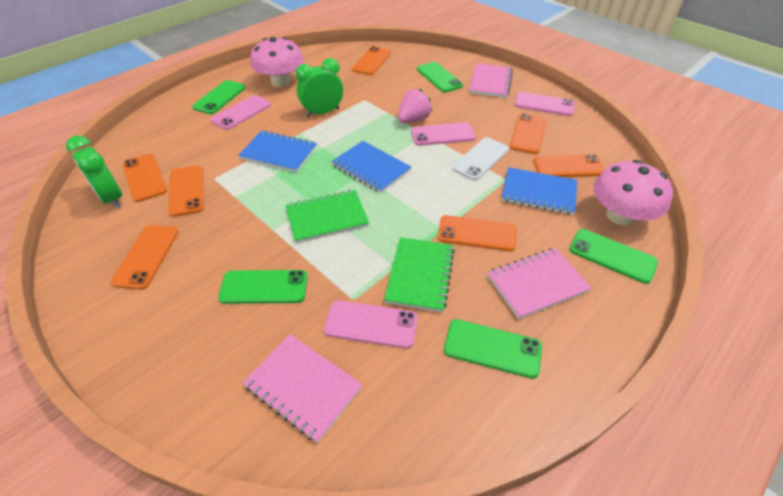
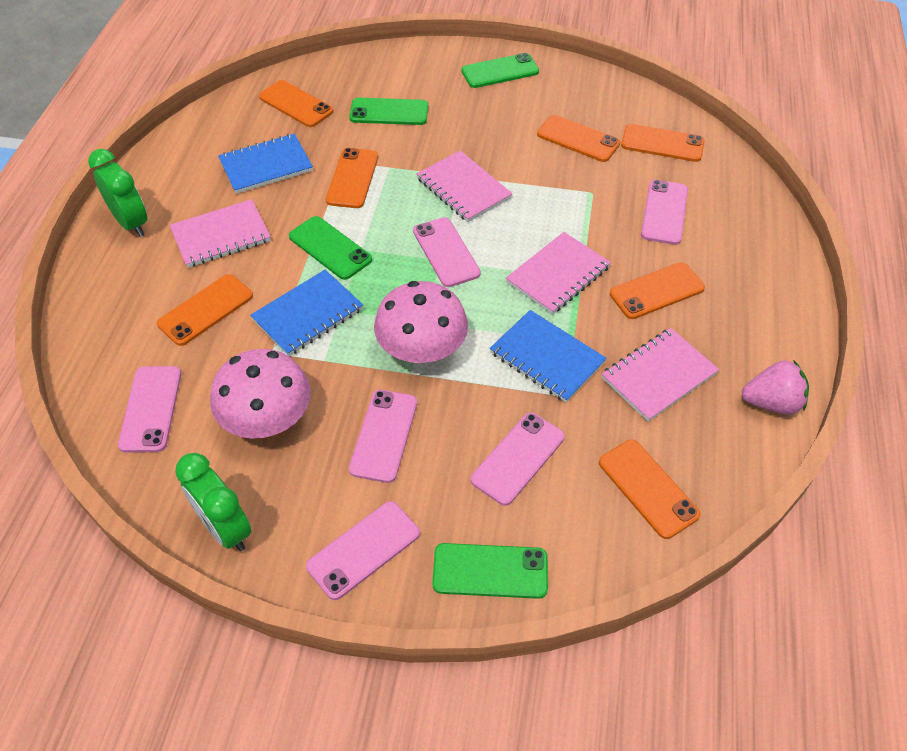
green notebook: 2 -> 0
green phone: 5 -> 4
pink notebook: 3 -> 4
pink phone: 4 -> 6
white phone: 1 -> 0

